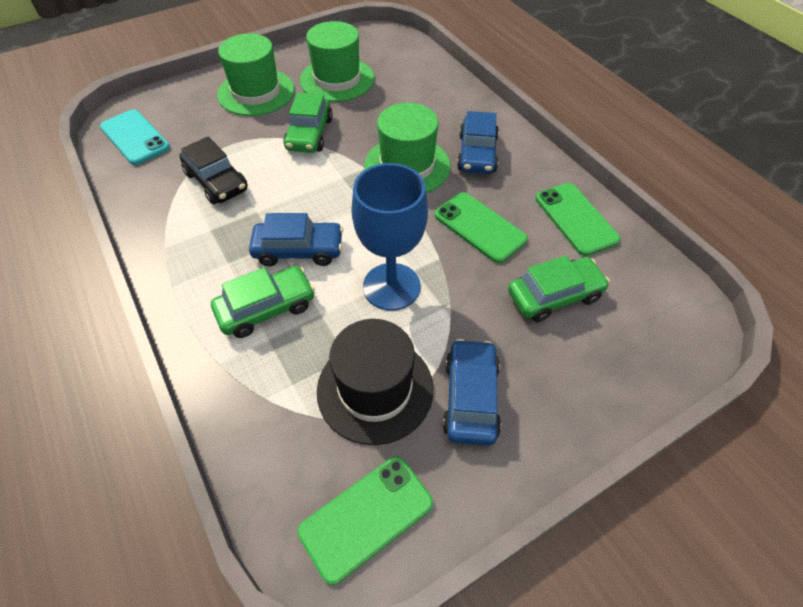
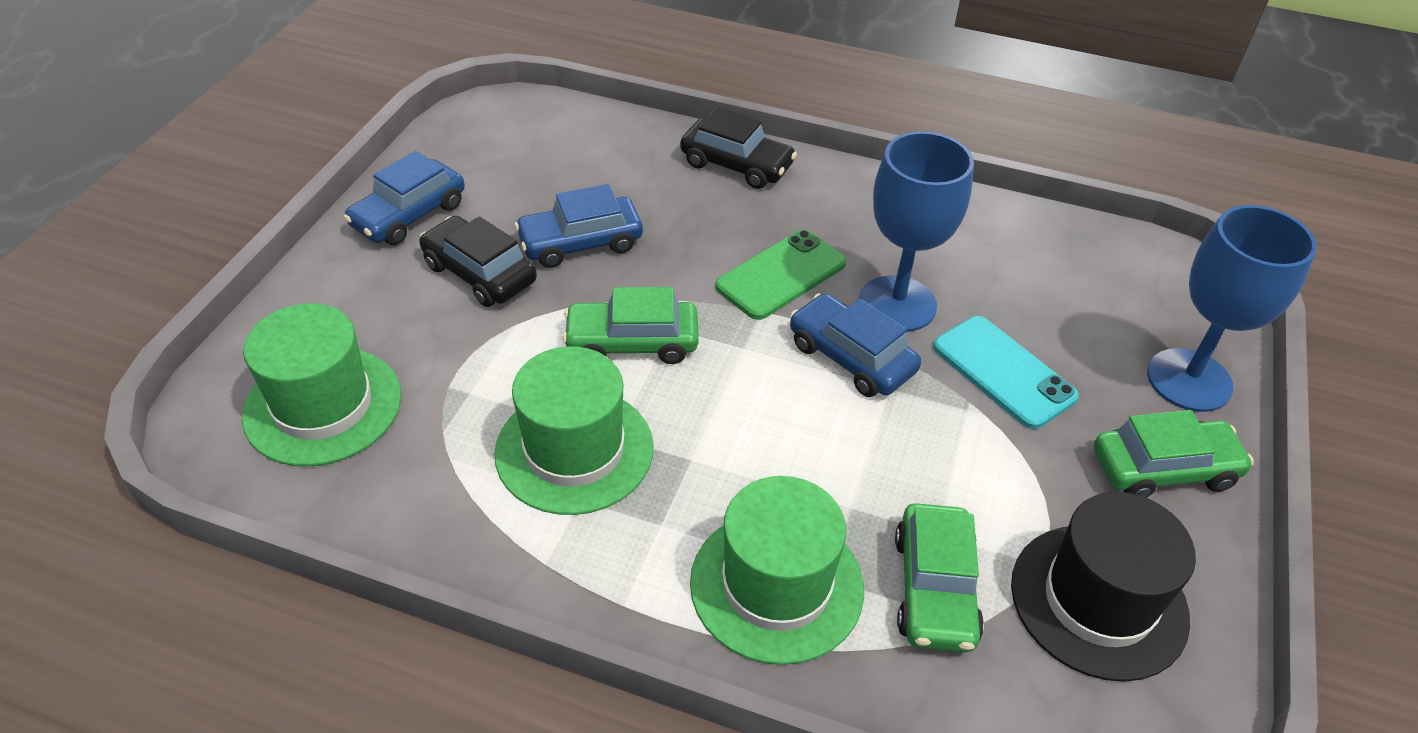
black car: 1 -> 2
blue goblet: 1 -> 2
green phone: 3 -> 1

